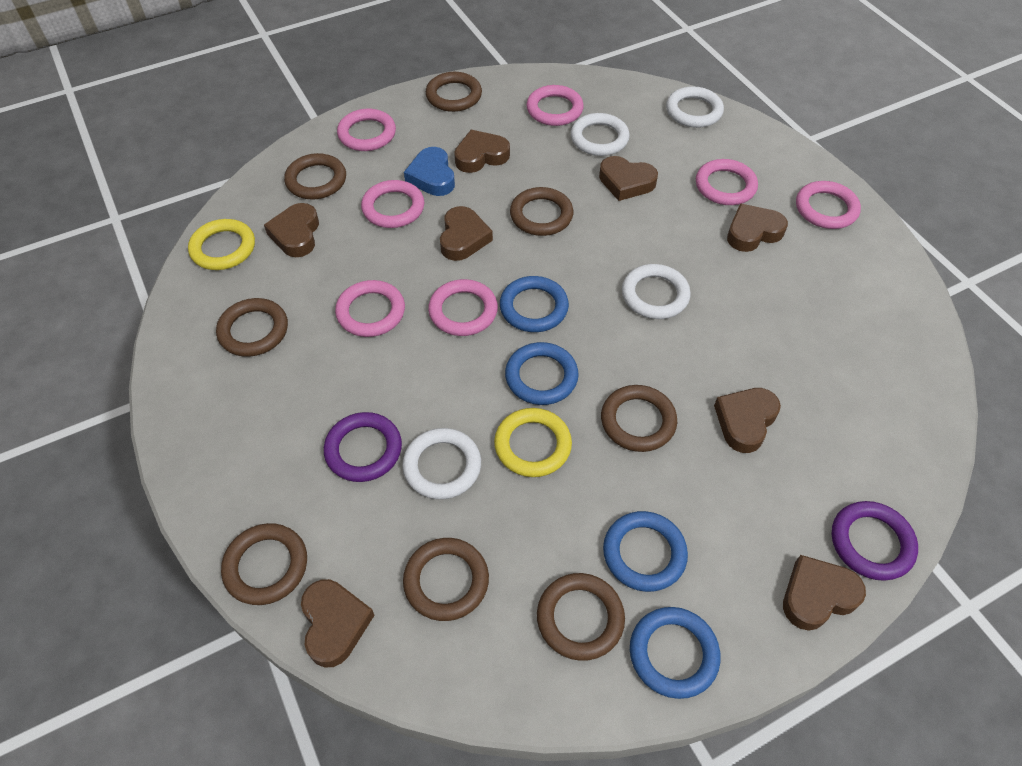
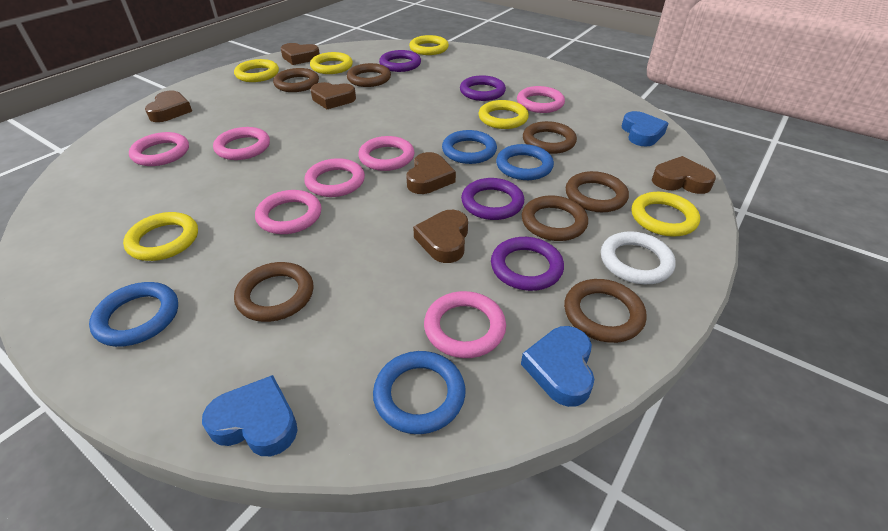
blue heart: 1 -> 3
brown heart: 8 -> 6
brown ring: 8 -> 7
purple ring: 2 -> 4
white ring: 4 -> 1
yellow ring: 2 -> 6

